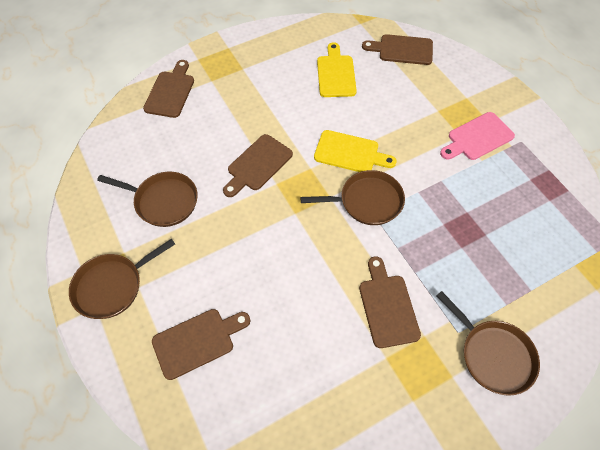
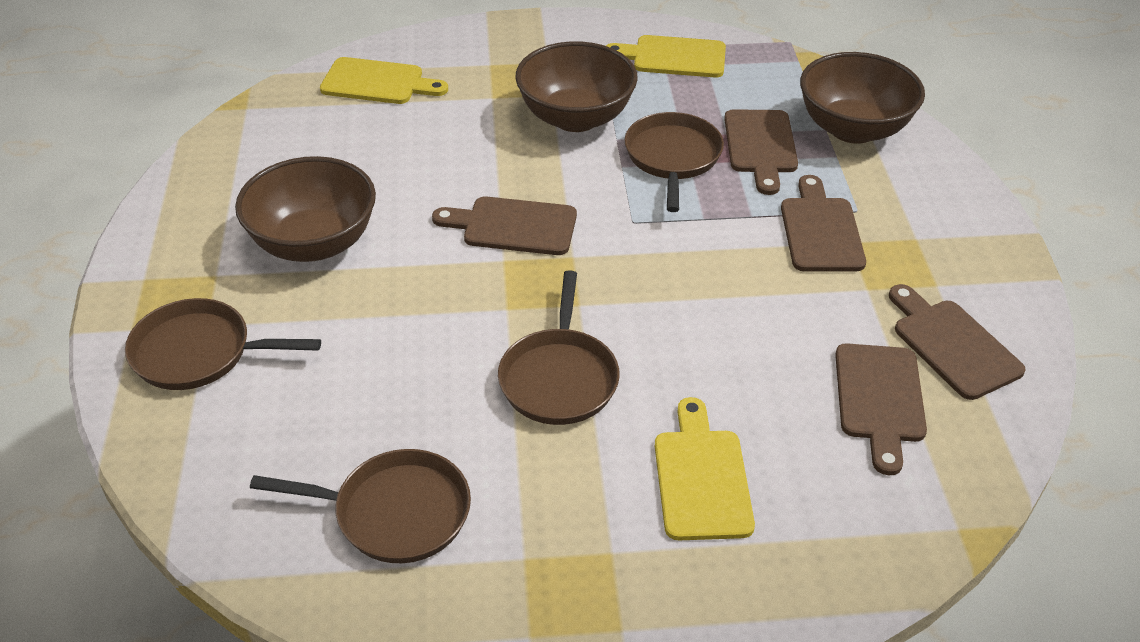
brown bowl: 0 -> 3
pink cutting board: 1 -> 0
yellow cutting board: 2 -> 3

